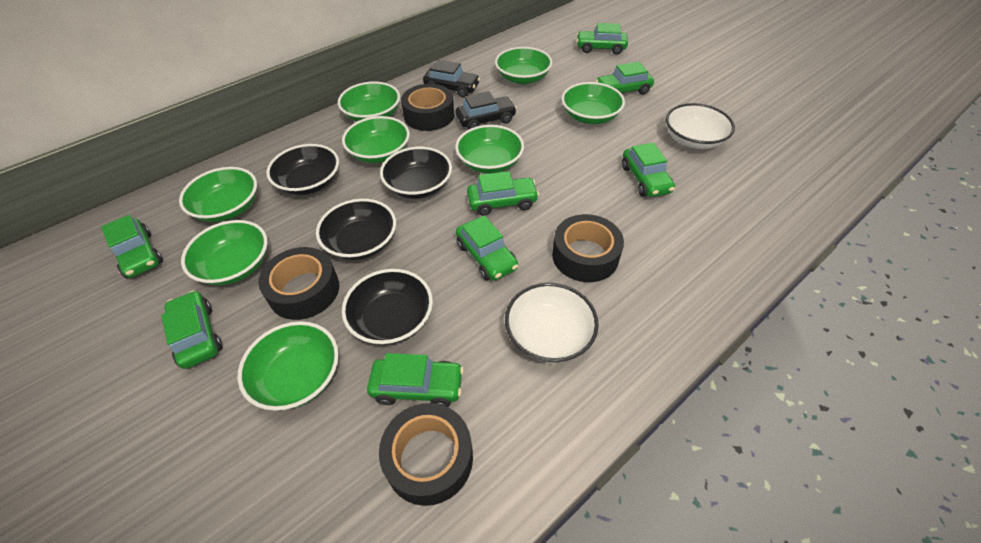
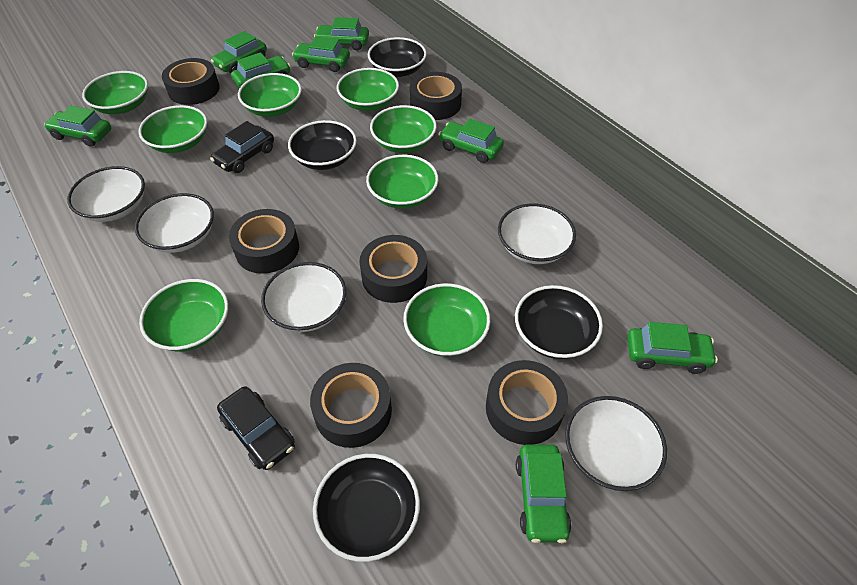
black tape: 4 -> 6
white bowl: 2 -> 5

